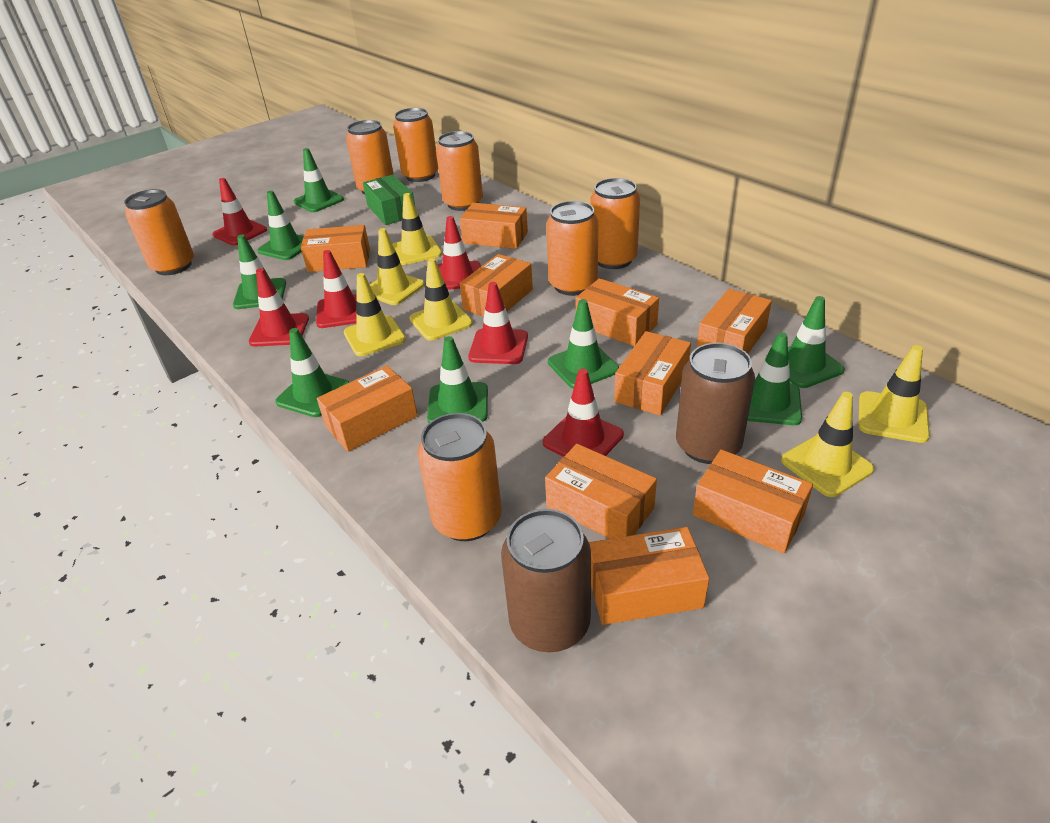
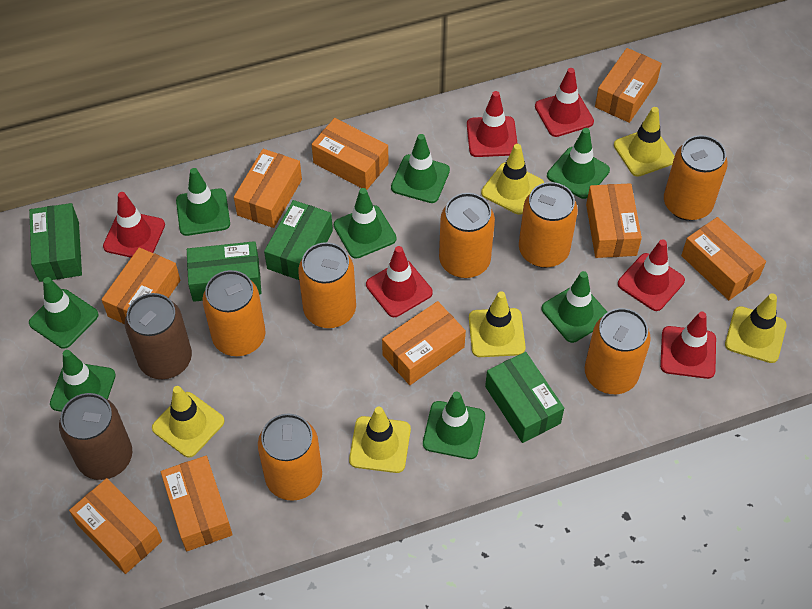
green box: 1 -> 4
orange box: 10 -> 9

